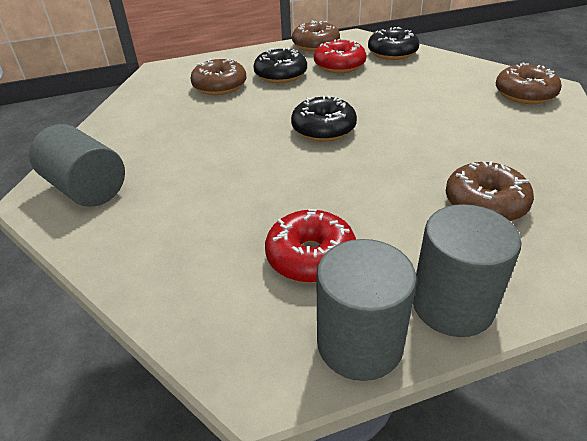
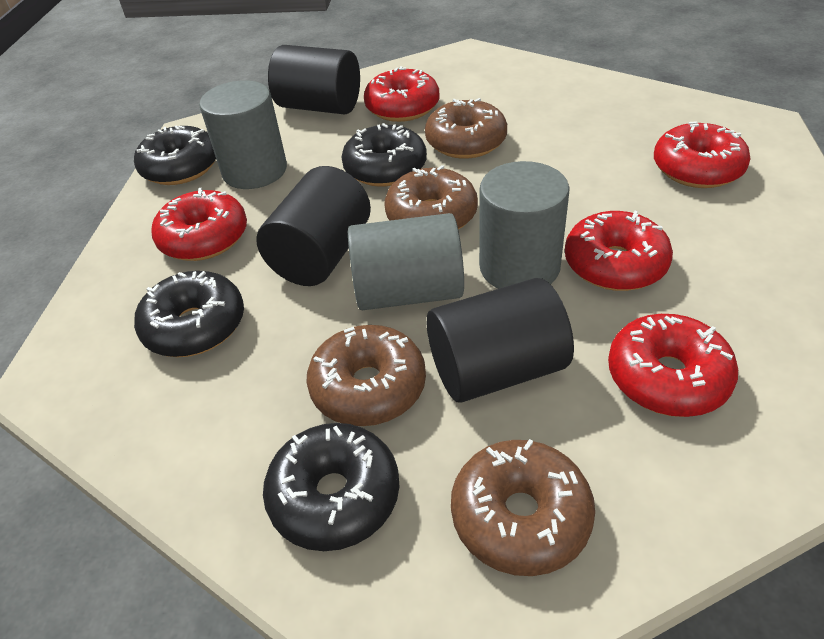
black cylinder: 0 -> 3
black donut: 3 -> 4
red donut: 2 -> 5

